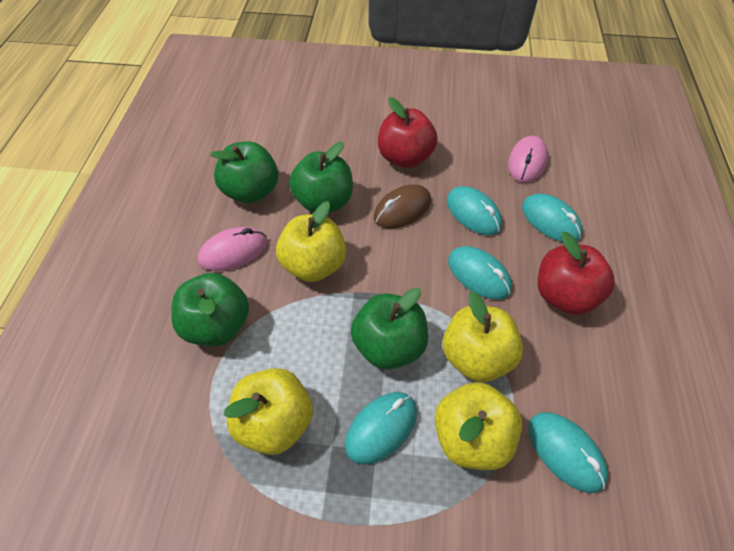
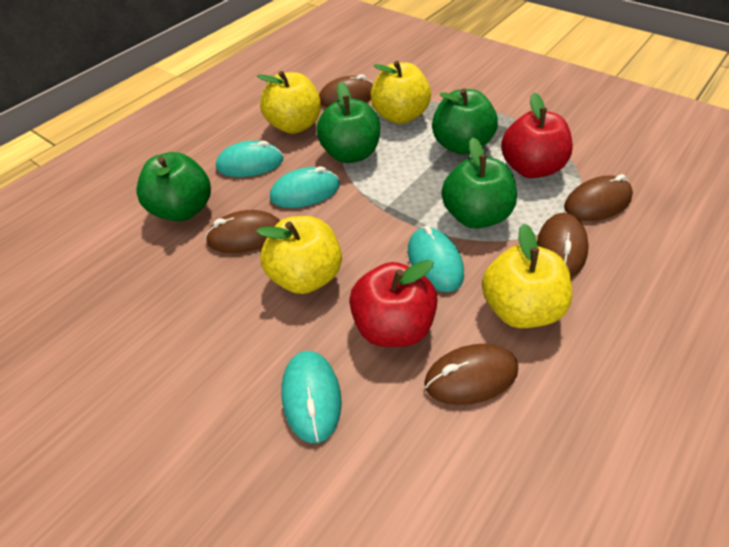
brown mouse: 1 -> 5
pink mouse: 2 -> 0
turquoise mouse: 5 -> 4

